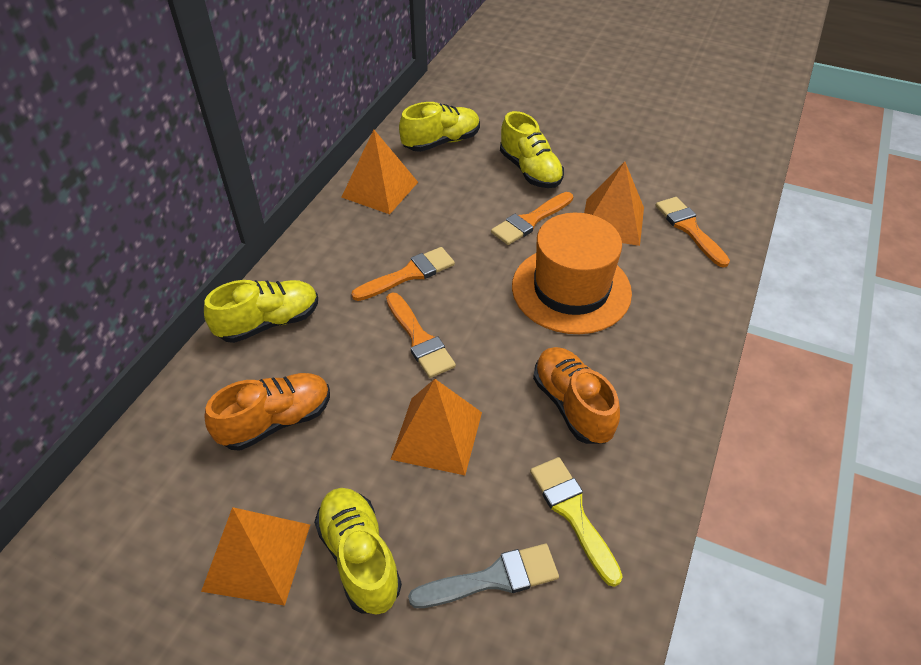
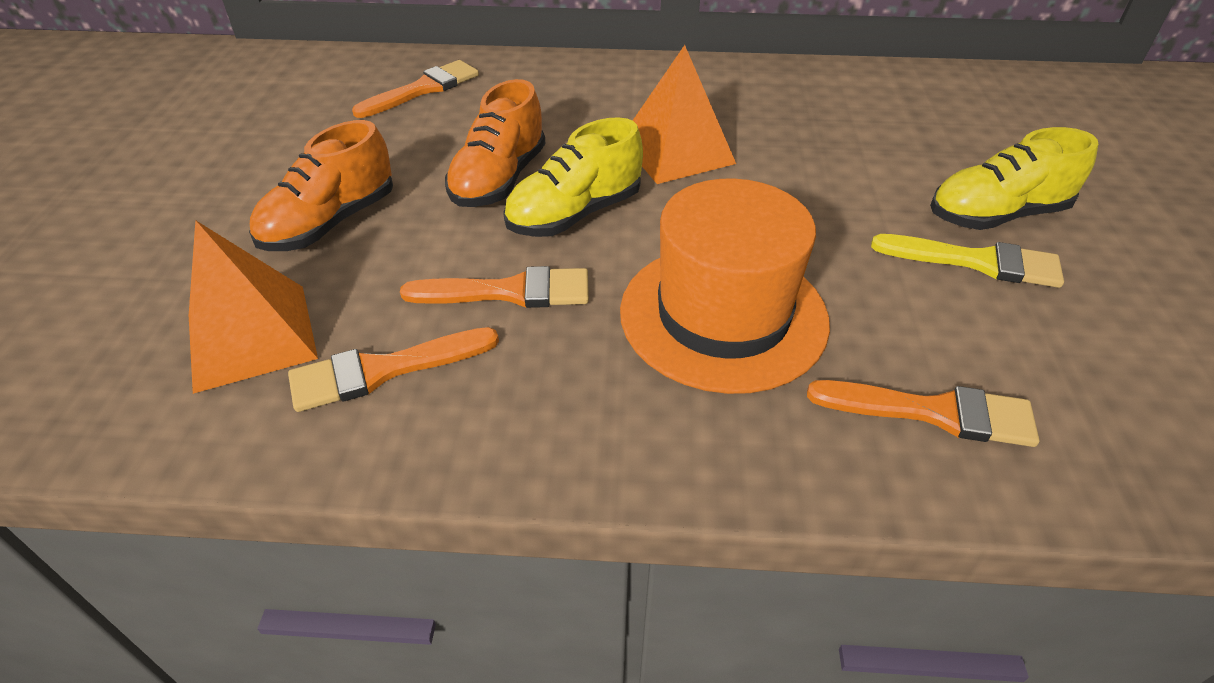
grey brush: 1 -> 0
orange pyramid: 4 -> 2
yellow shoe: 4 -> 2

